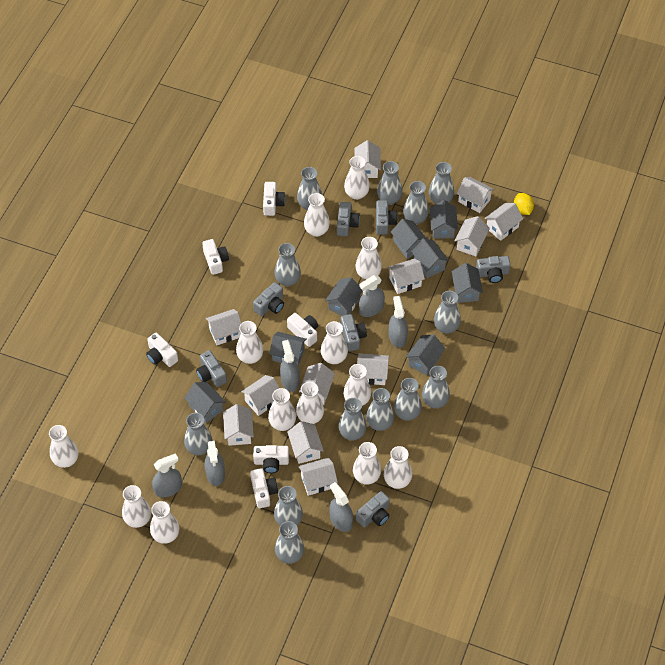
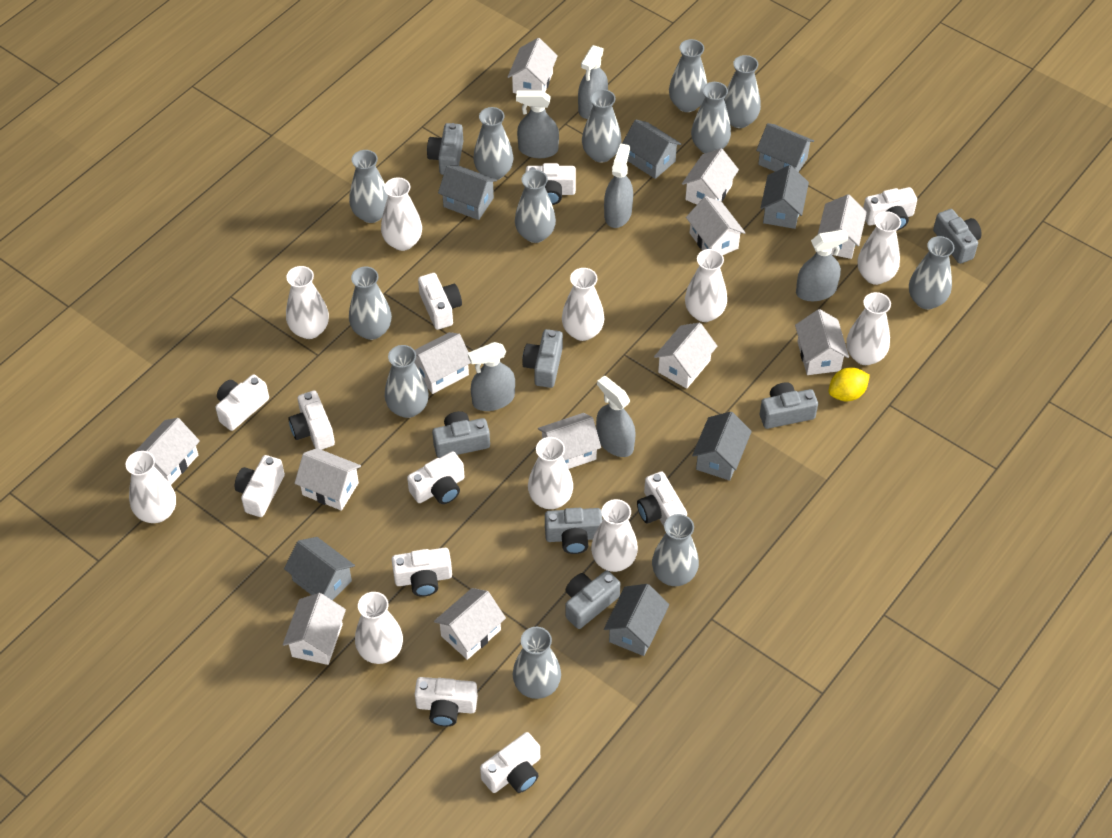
grey house: 8 -> 7
grey vase: 13 -> 12
white camera: 6 -> 11
white vase: 13 -> 10

